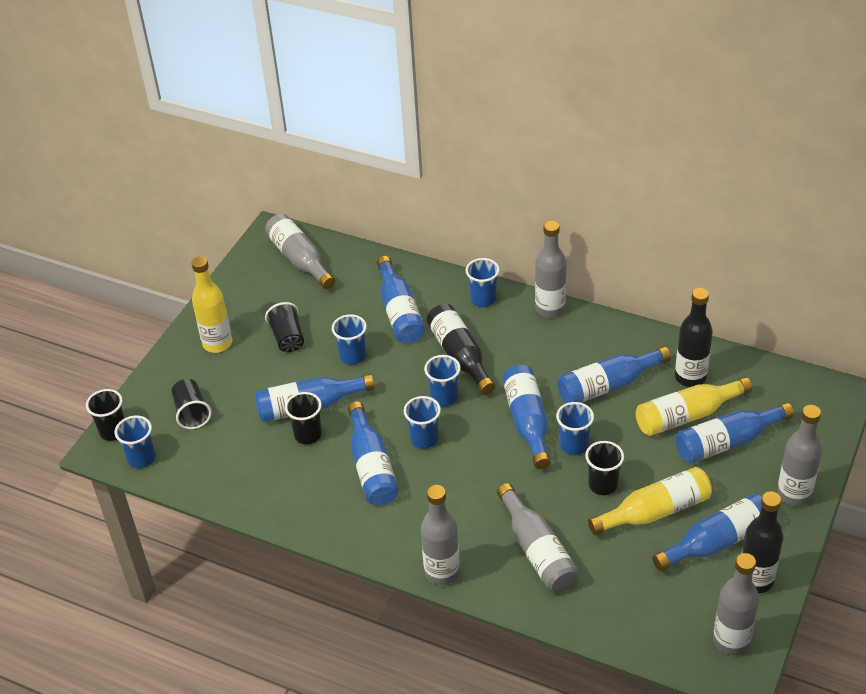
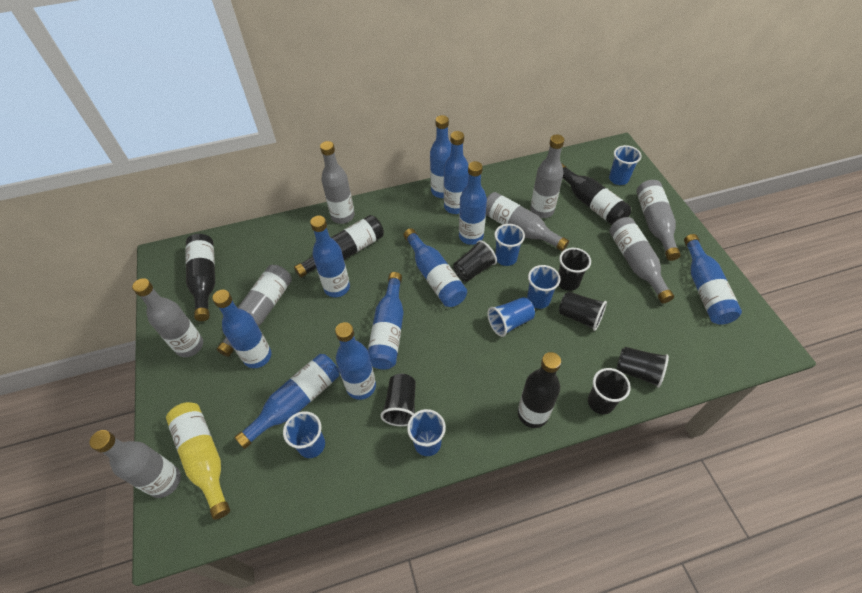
black bottle: 3 -> 4
black cup: 5 -> 6
blue bottle: 7 -> 10
grey bottle: 6 -> 8
yellow bottle: 3 -> 1

